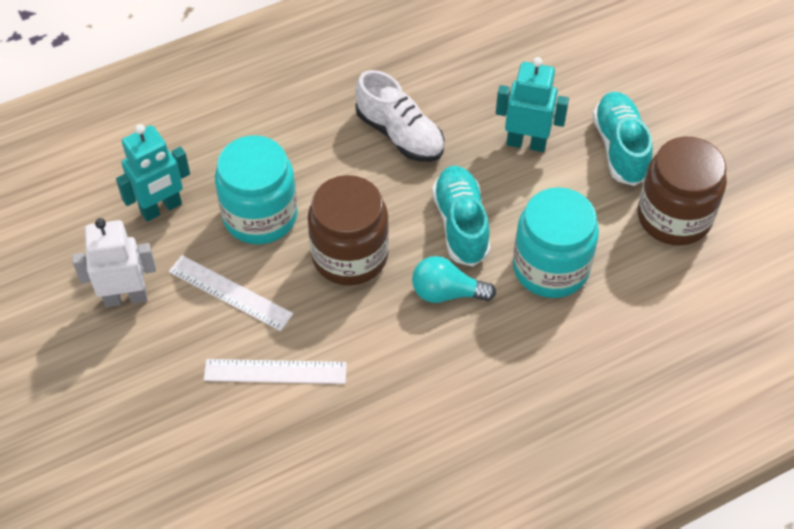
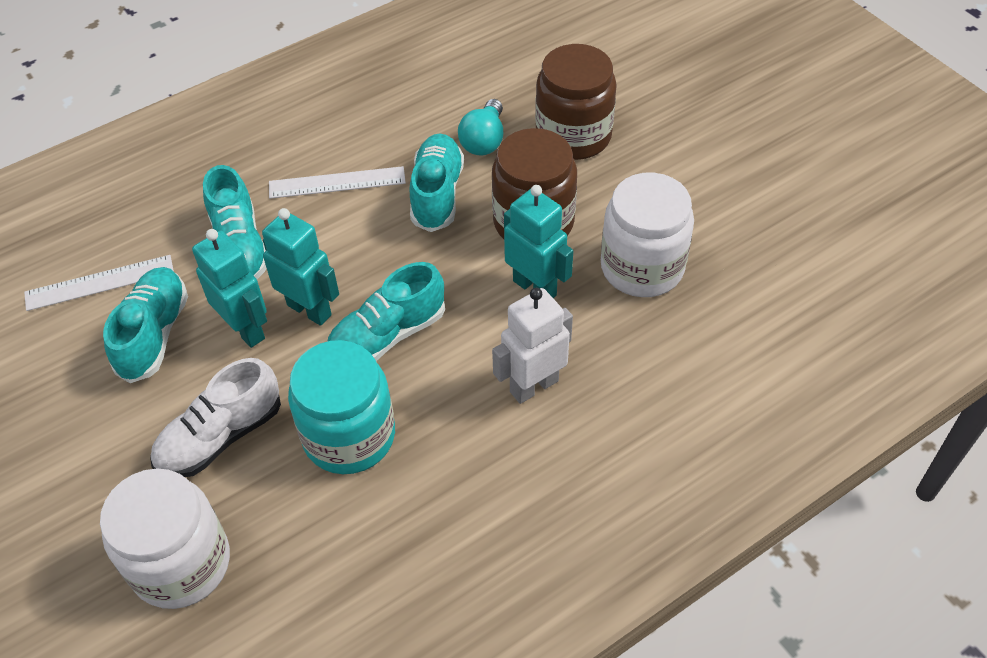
turquoise jar: 2 -> 1
turquoise robot: 2 -> 3
turquoise shoe: 2 -> 4
white jar: 0 -> 2

